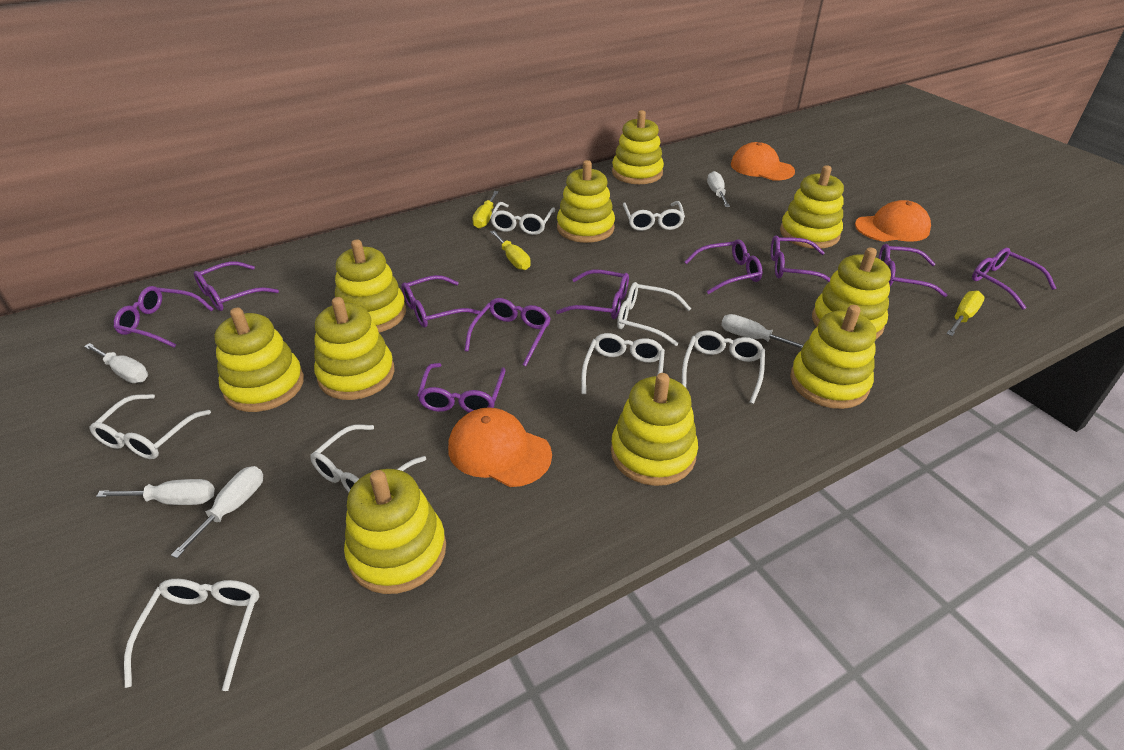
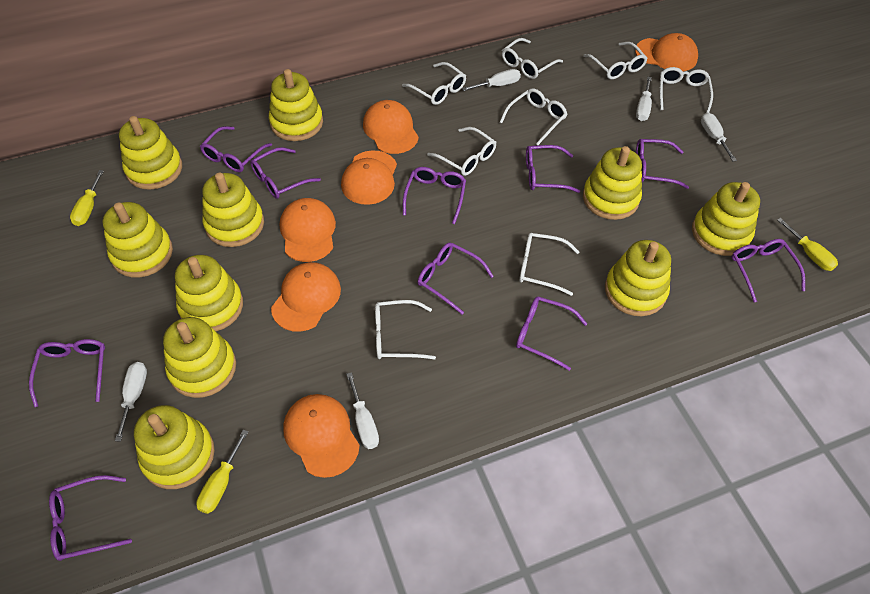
orange cap: 3 -> 6

